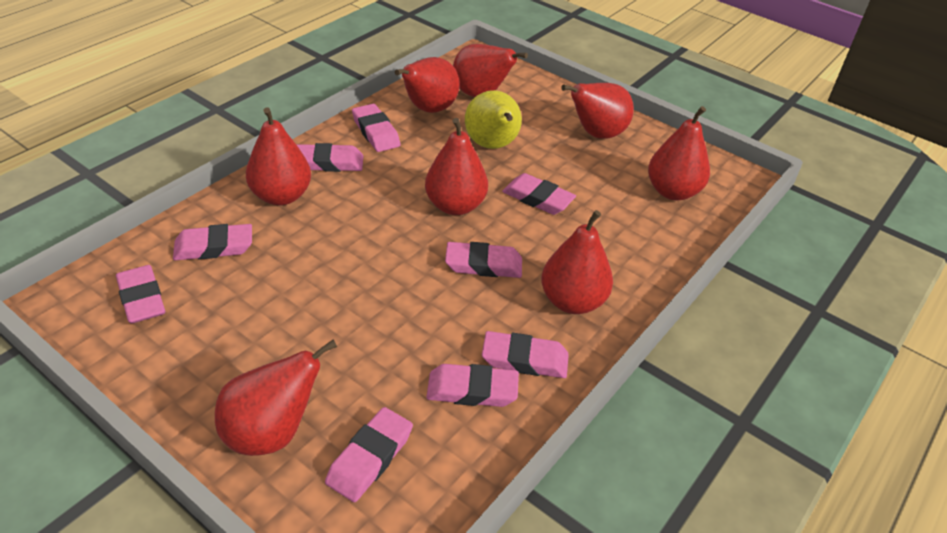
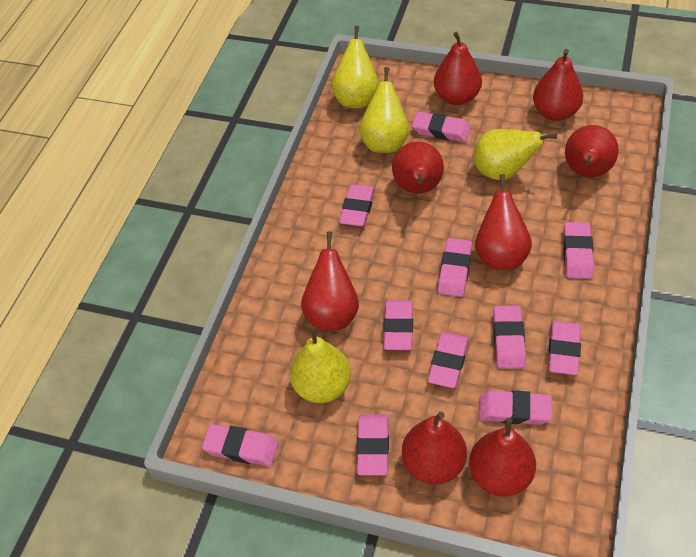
pink eraser: 9 -> 11
yellow pear: 1 -> 4

